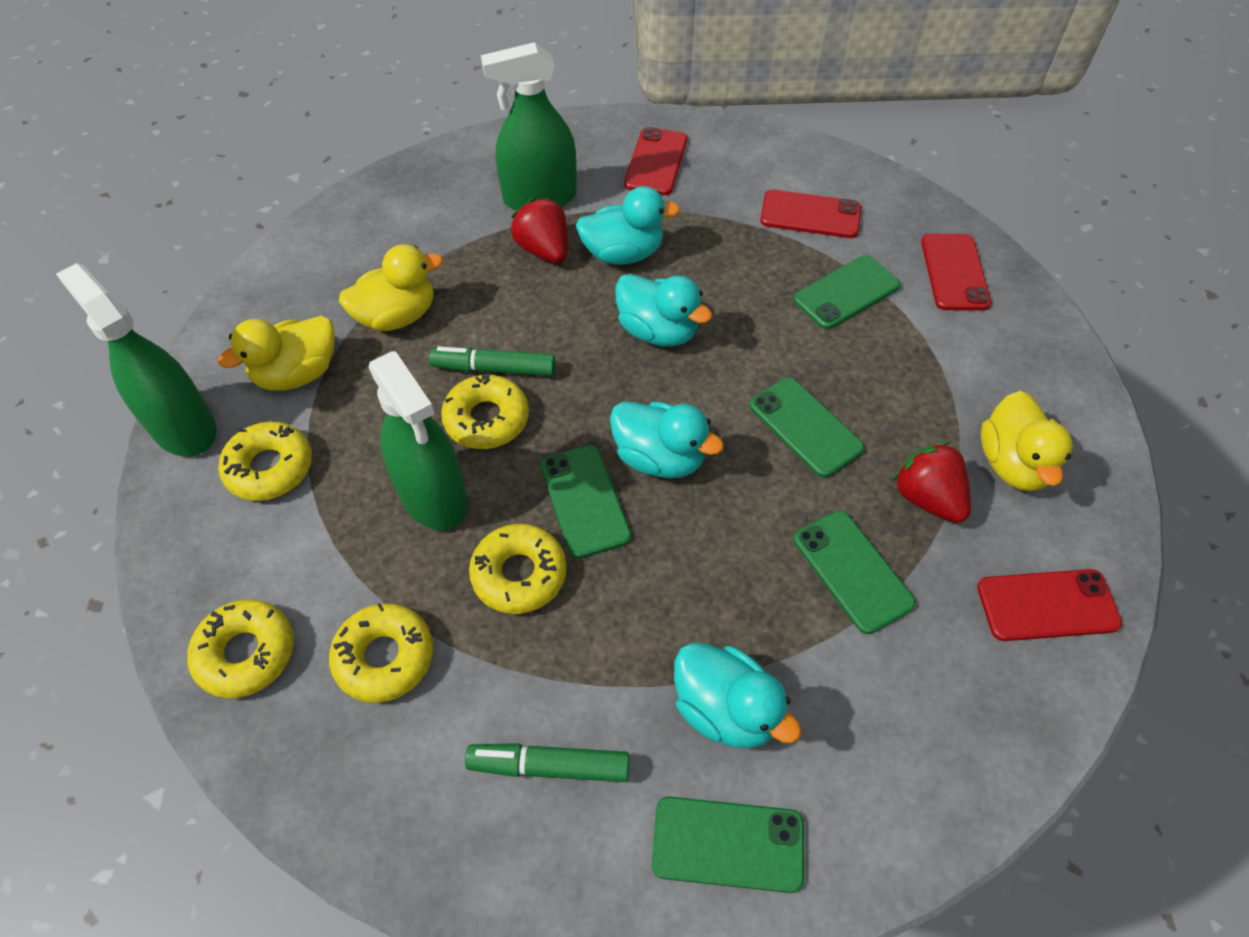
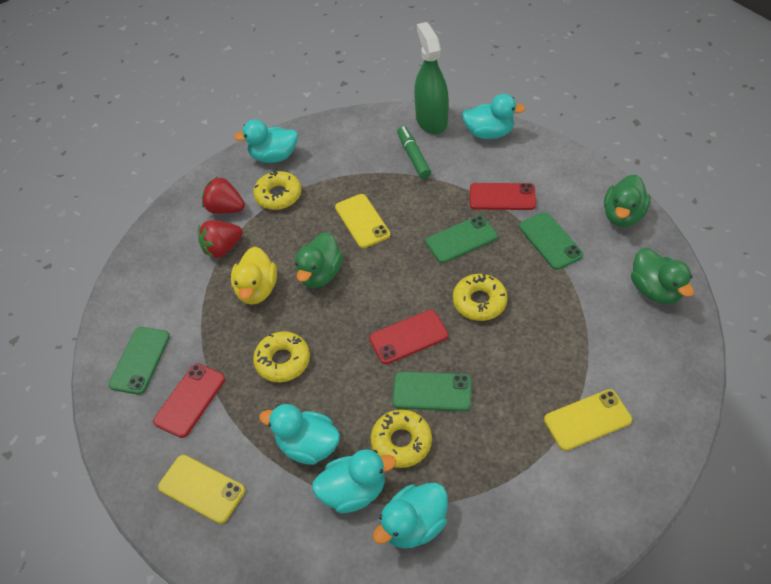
green duck: 0 -> 3
green marker: 2 -> 1
green phone: 5 -> 4
green spray bottle: 3 -> 1
red phone: 4 -> 3
turquoise duck: 4 -> 5
yellow donut: 5 -> 4
yellow duck: 3 -> 1
yellow phone: 0 -> 3

